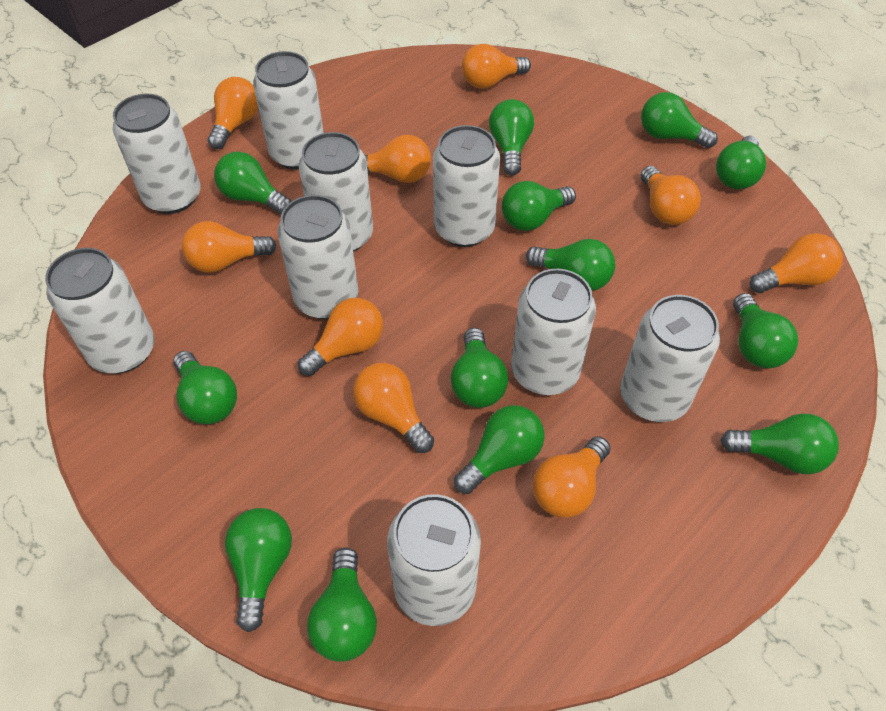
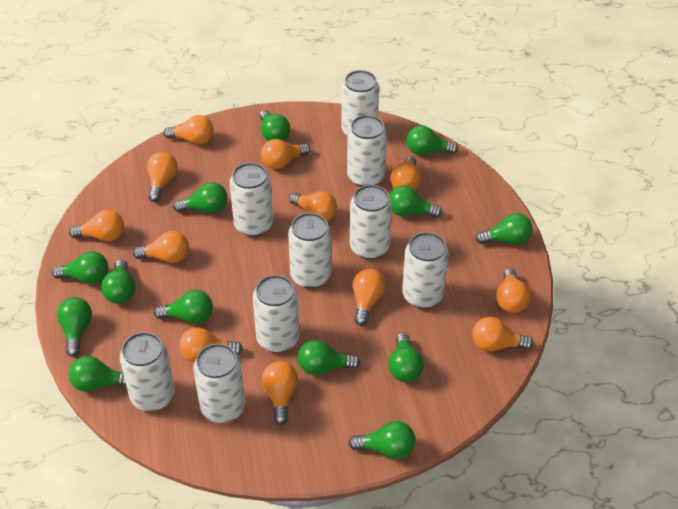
orange light bulb: 9 -> 12

